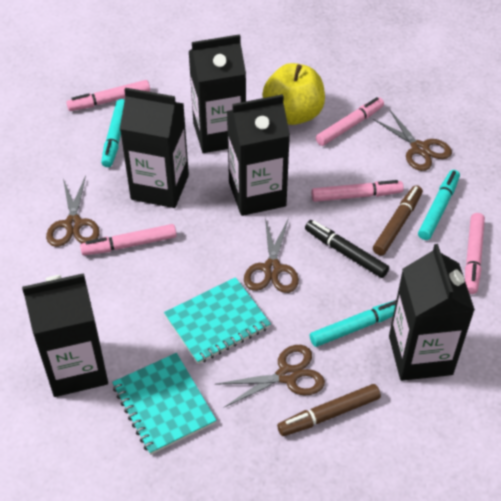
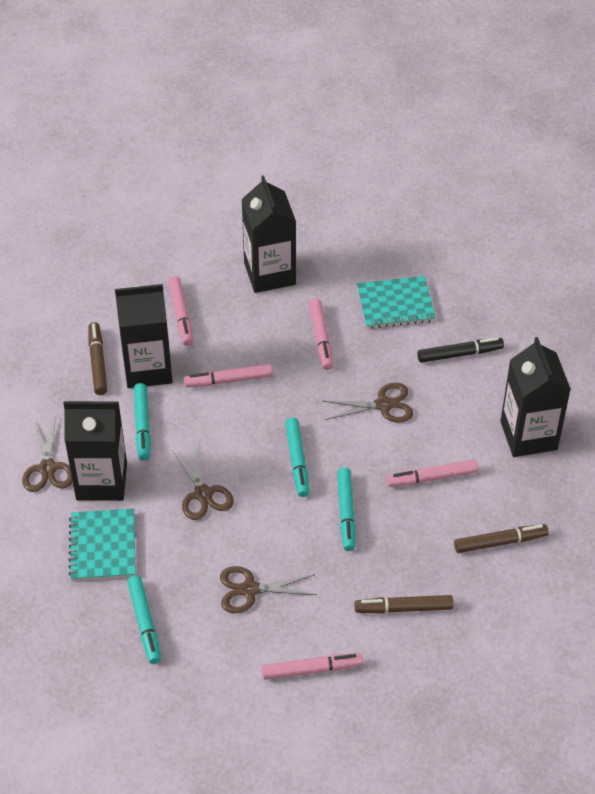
black carton: 5 -> 4
brown marker: 2 -> 3
turquoise marker: 3 -> 4
yellow apple: 1 -> 0

